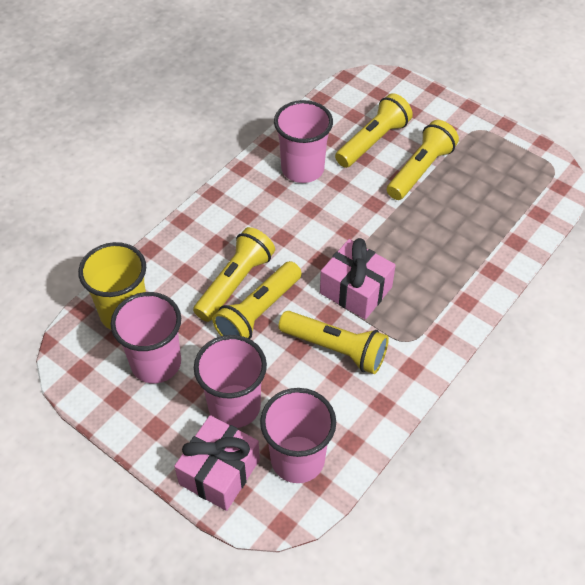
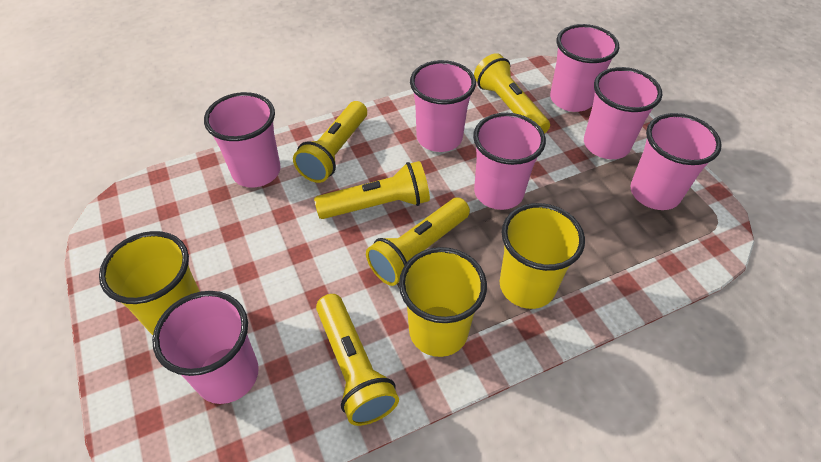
pink cup: 4 -> 7
pink gift: 2 -> 0
yellow cup: 1 -> 3

